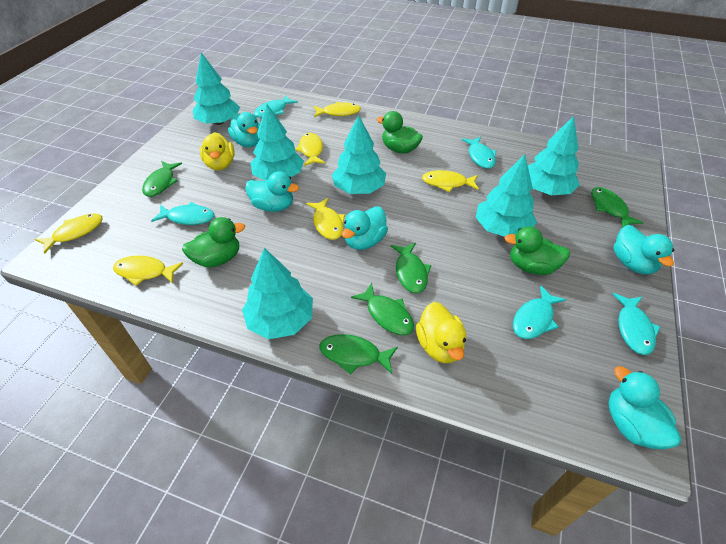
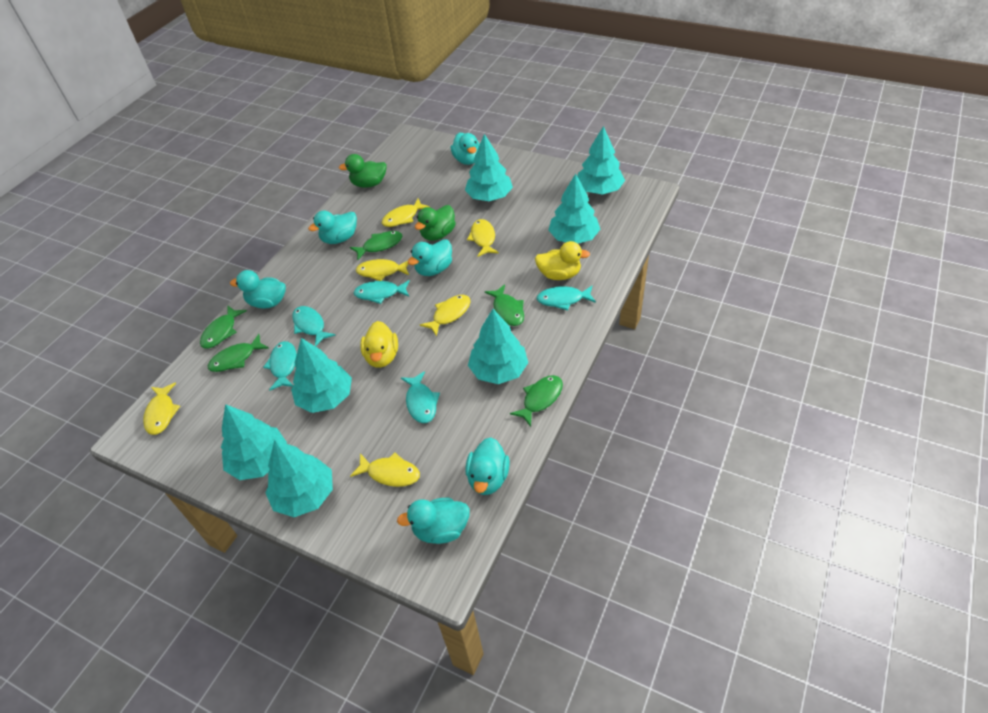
green duck: 3 -> 2
turquoise duck: 5 -> 6
turquoise tree: 6 -> 7

